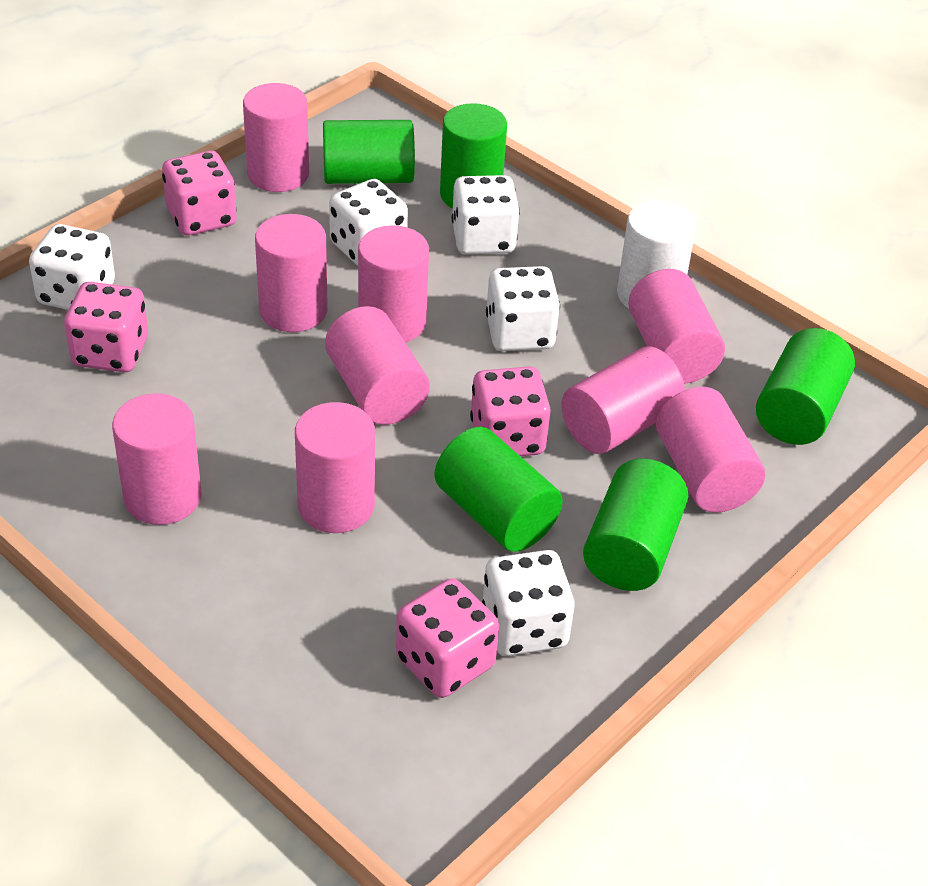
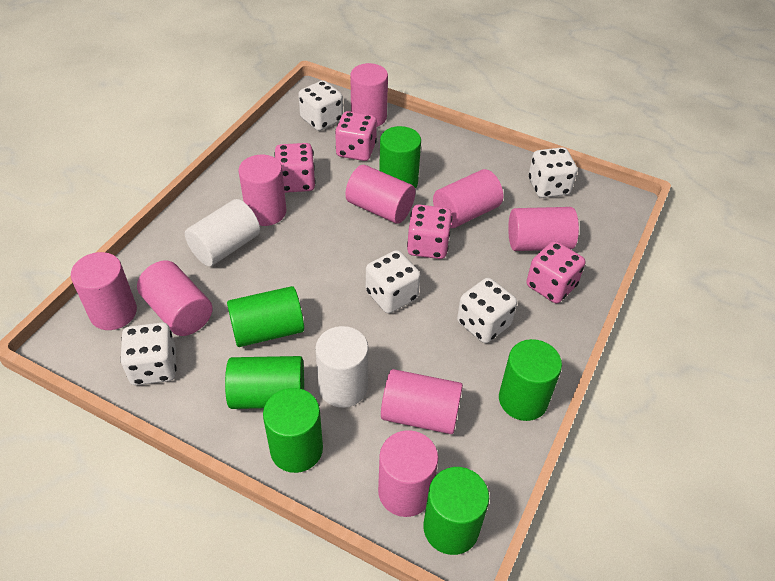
green cylinder: 5 -> 6
white cylinder: 1 -> 2

